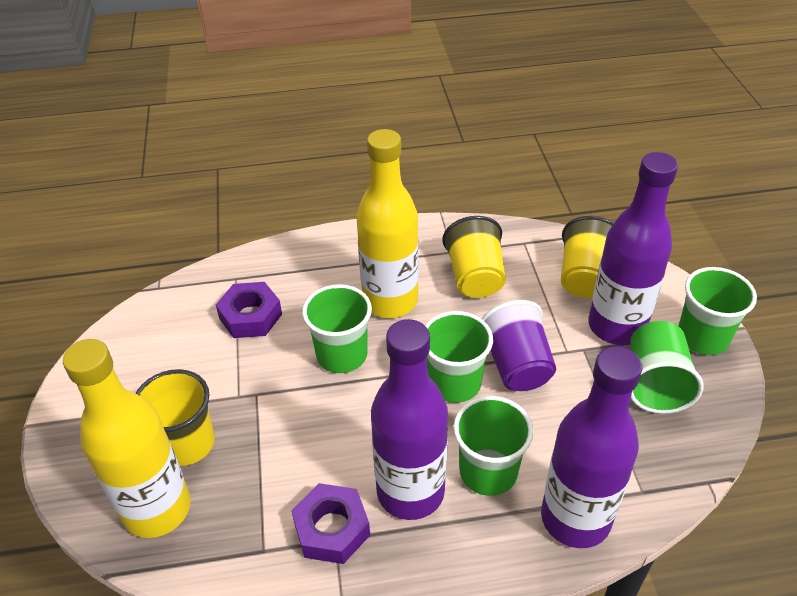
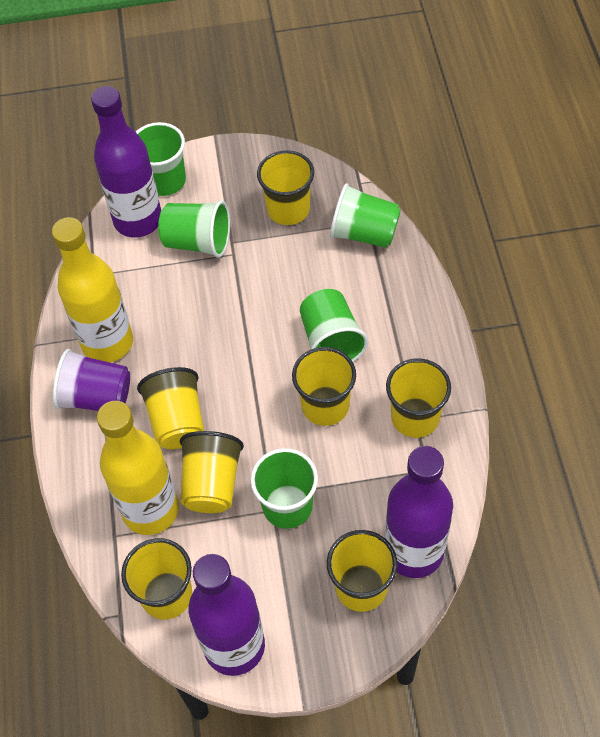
purple nut: 2 -> 0
yellow cup: 3 -> 7

